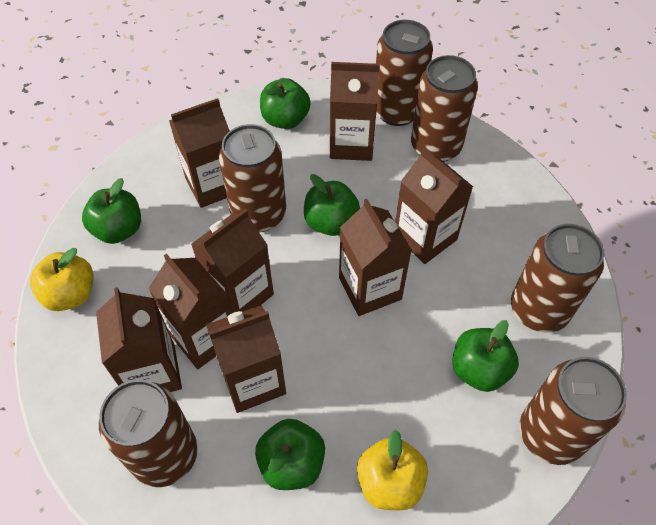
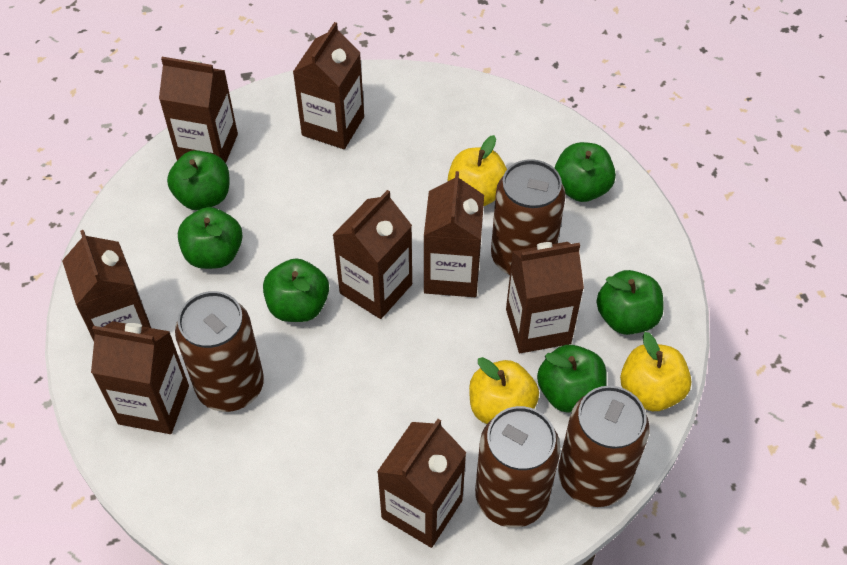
brown can: 6 -> 4
green apple: 5 -> 6
yellow apple: 2 -> 3

